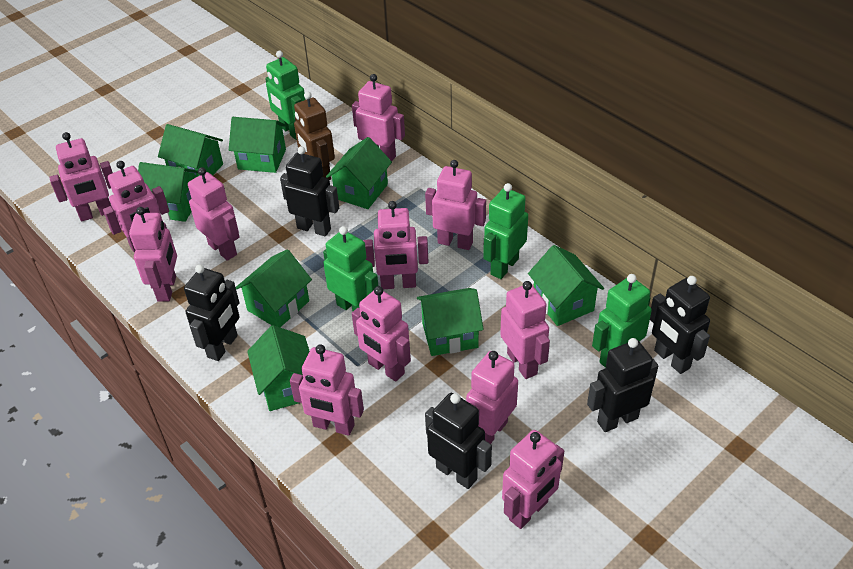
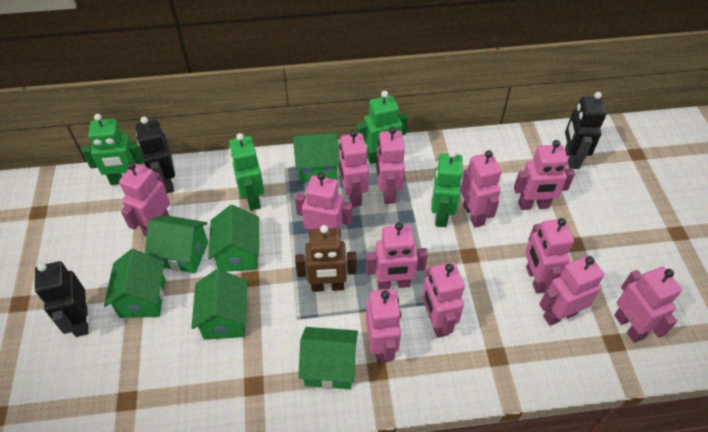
black robot: 5 -> 3
green house: 8 -> 6

